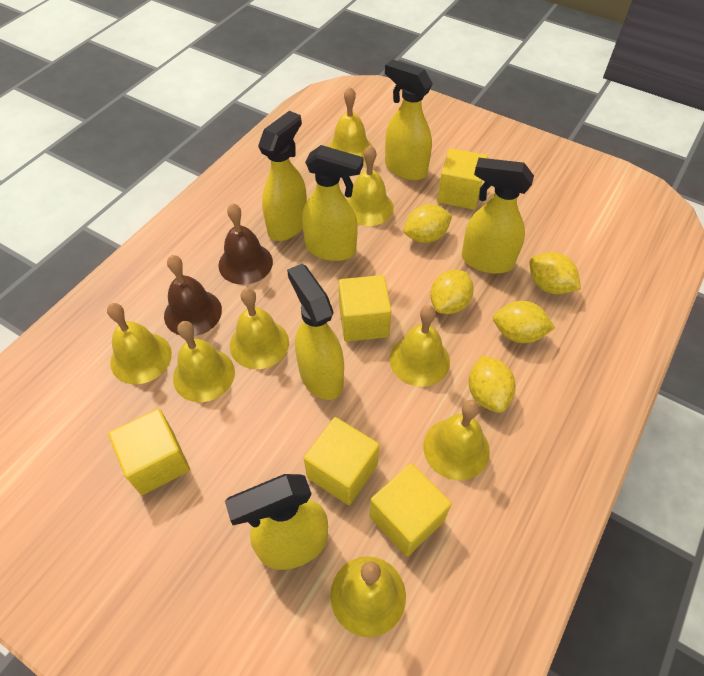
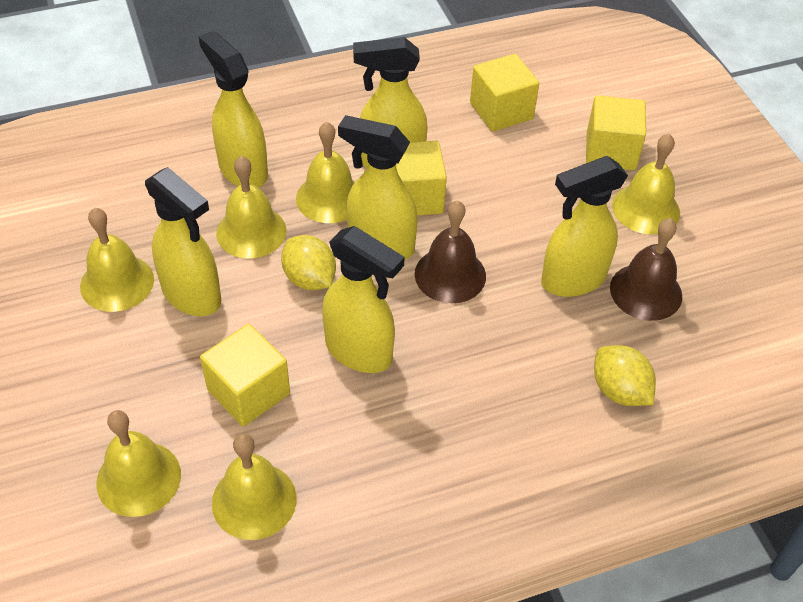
yellow bell: 8 -> 6
yellow cube: 5 -> 4
yellow lemon: 5 -> 2

